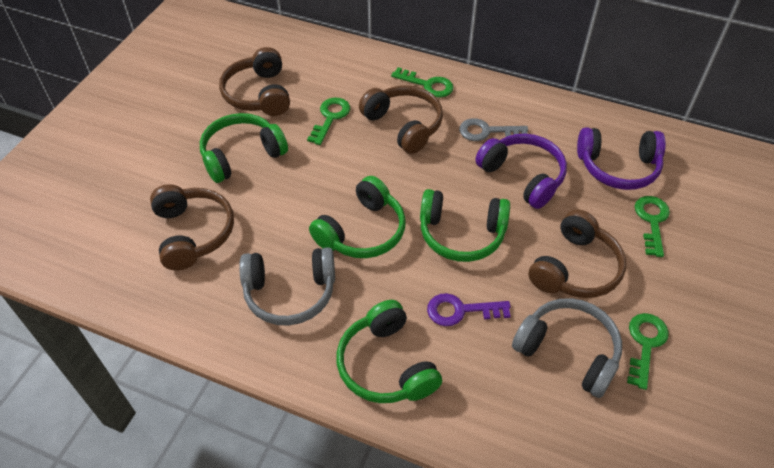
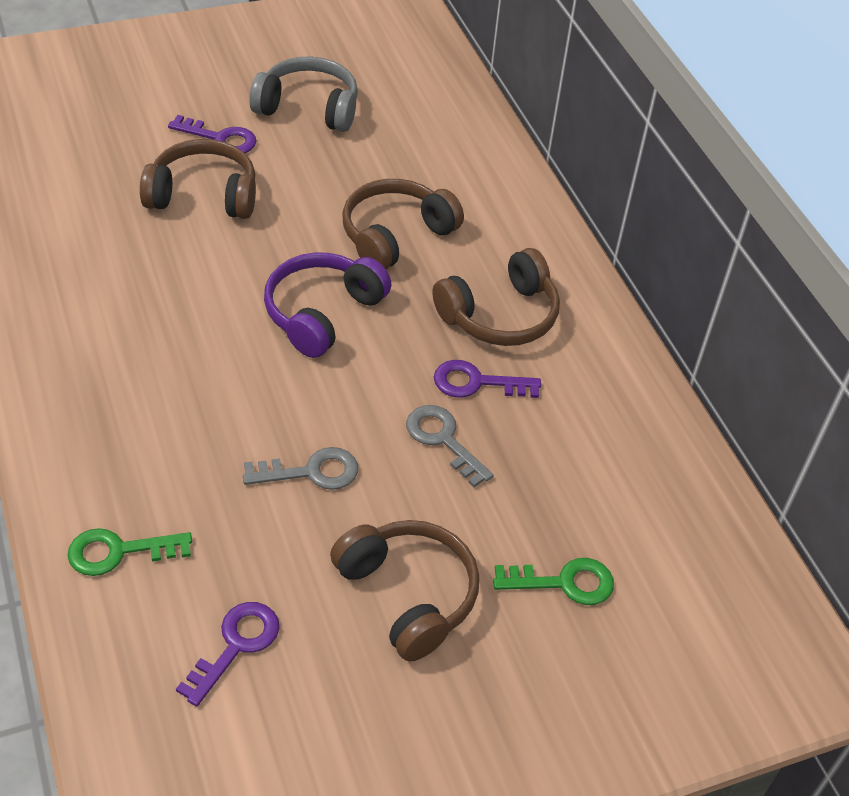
green headphones: 4 -> 0
green key: 4 -> 2
grey headphones: 2 -> 1
grey key: 1 -> 2
purple headphones: 2 -> 1
purple key: 1 -> 3

